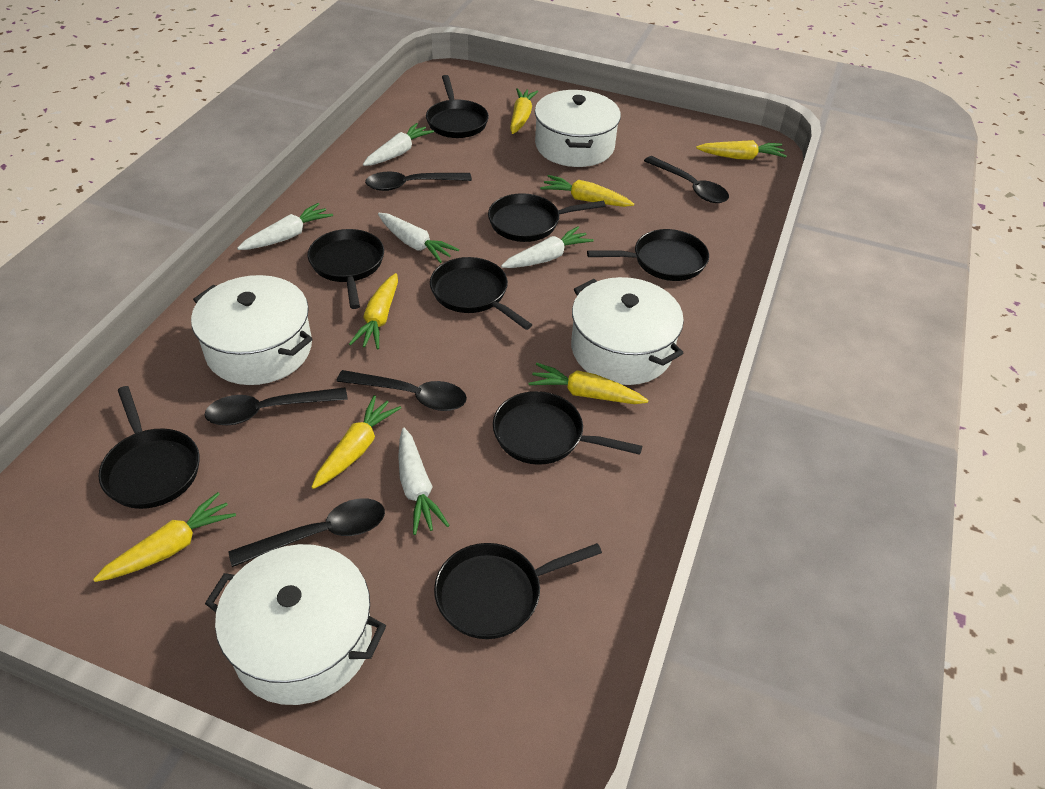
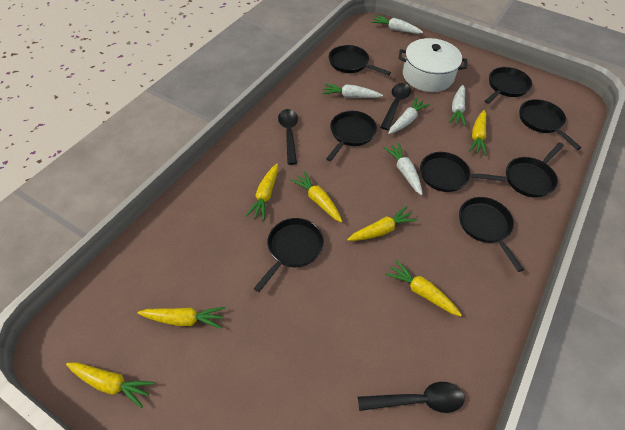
black spoon: 5 -> 3
white pot: 4 -> 1

